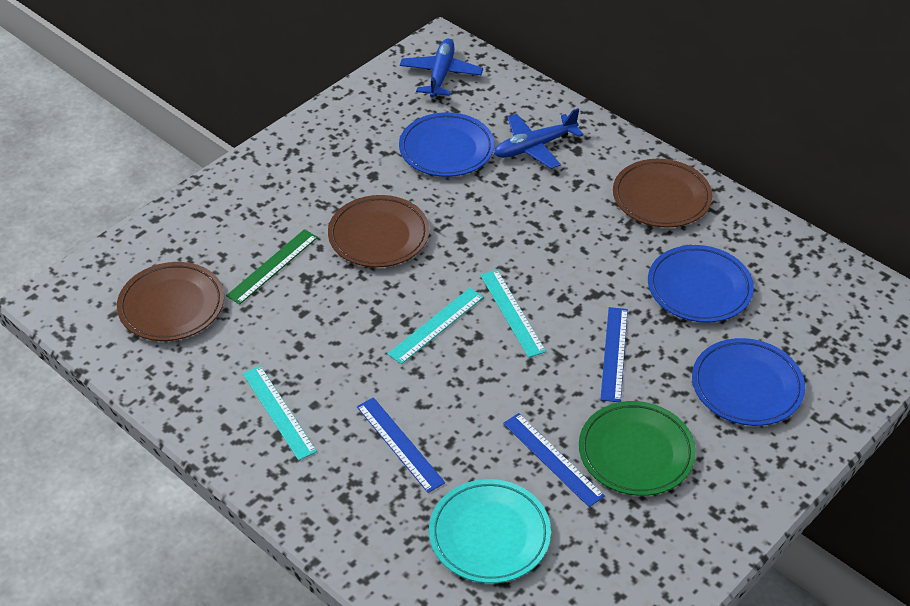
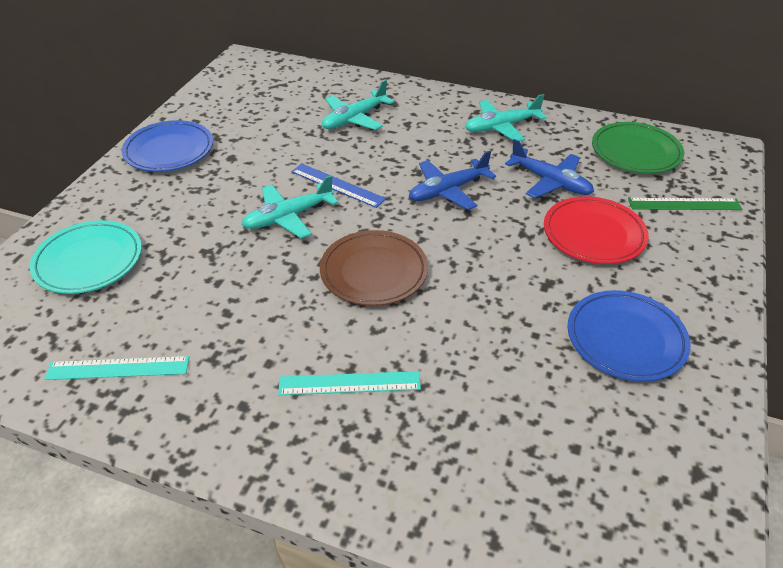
blue plate: 3 -> 2
blue ruler: 3 -> 1
brown plate: 3 -> 1
red plate: 0 -> 1
turquoise plane: 0 -> 3
turquoise ruler: 3 -> 2

